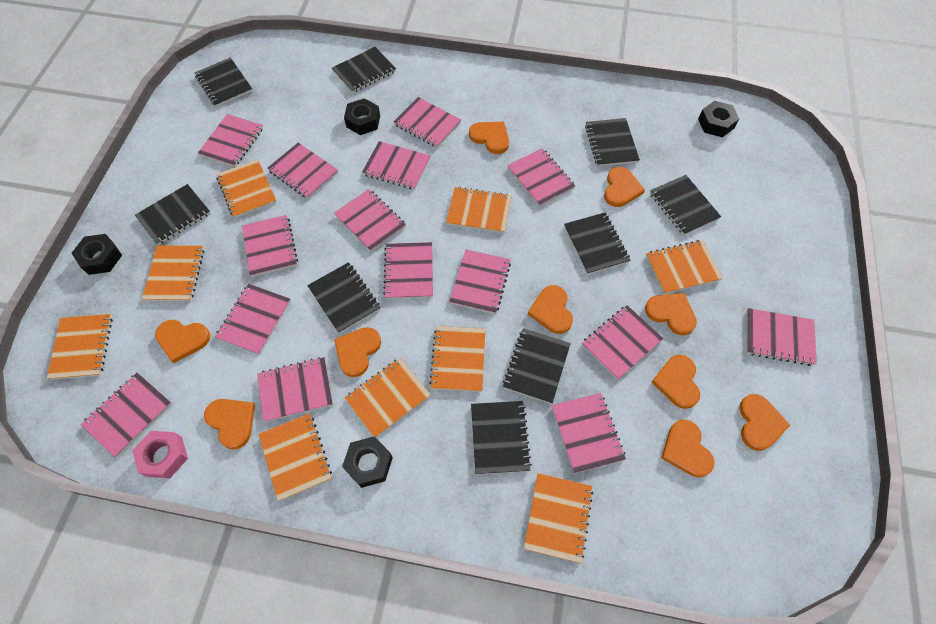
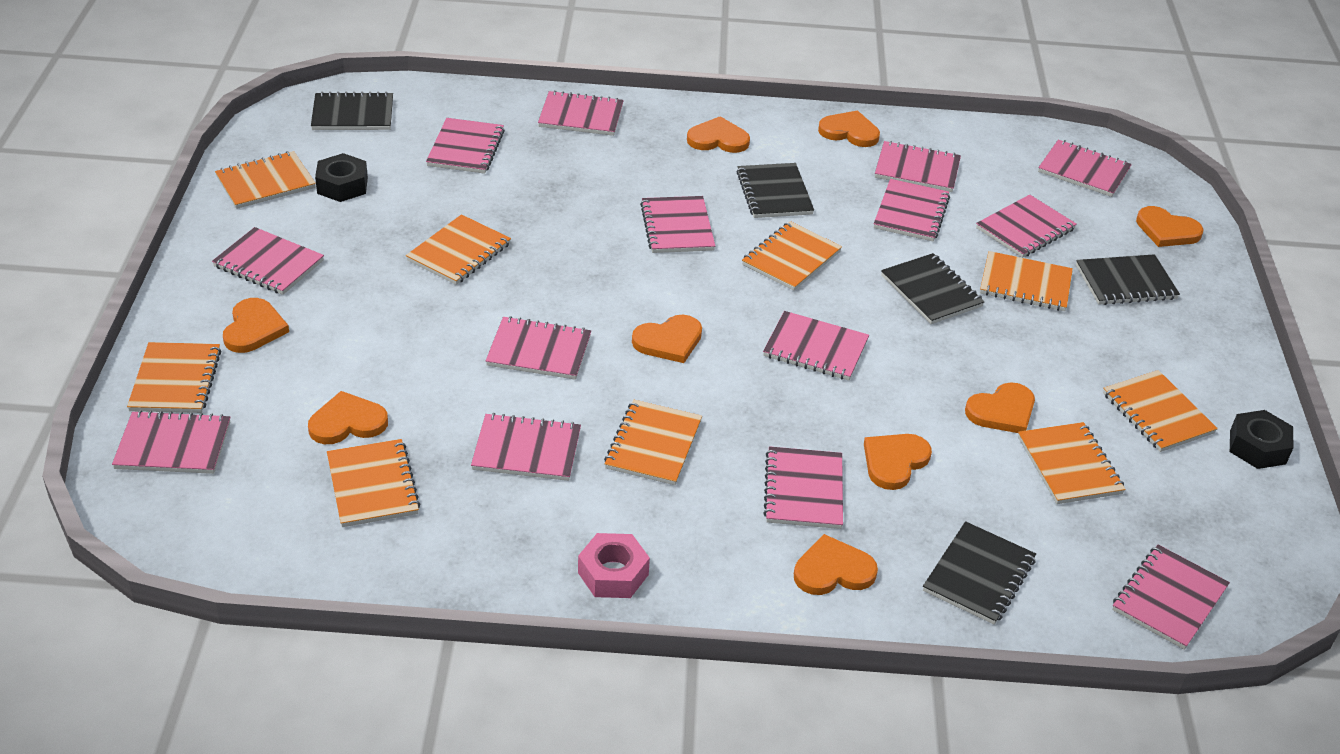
black notebook: 9 -> 5
black nut: 4 -> 2
orange heart: 10 -> 9
pink notebook: 15 -> 14

